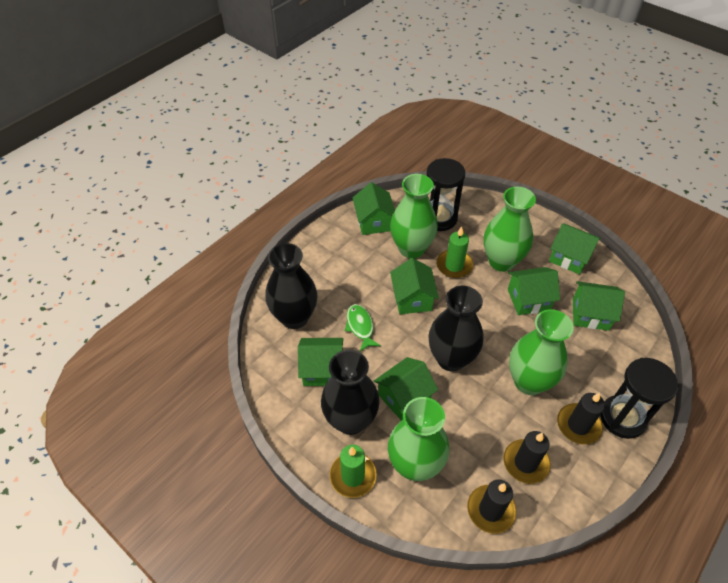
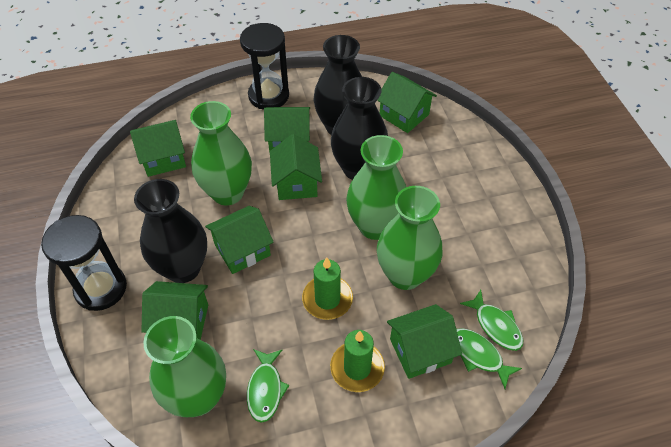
black candle: 3 -> 0
green fish: 1 -> 3

